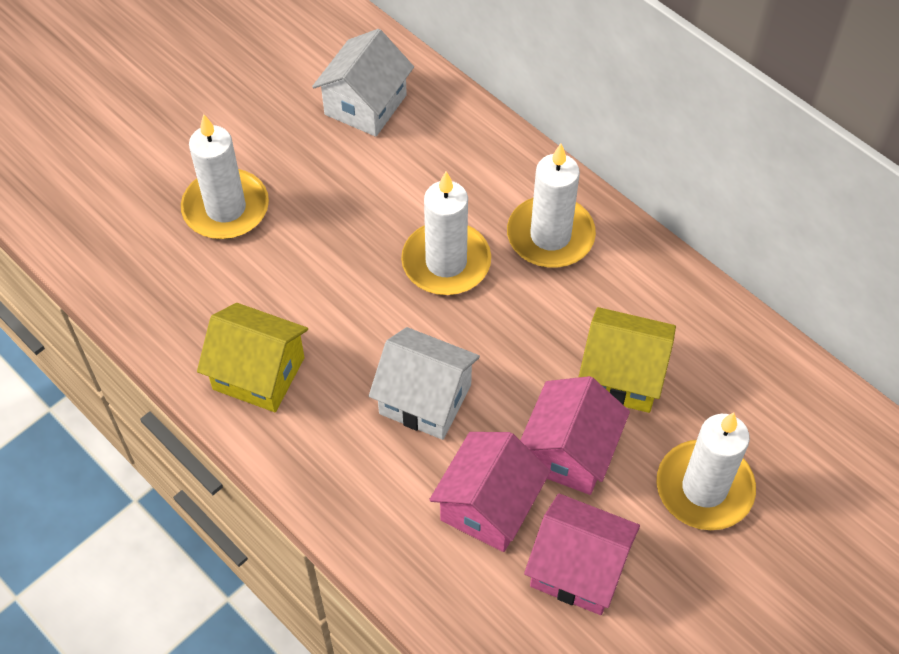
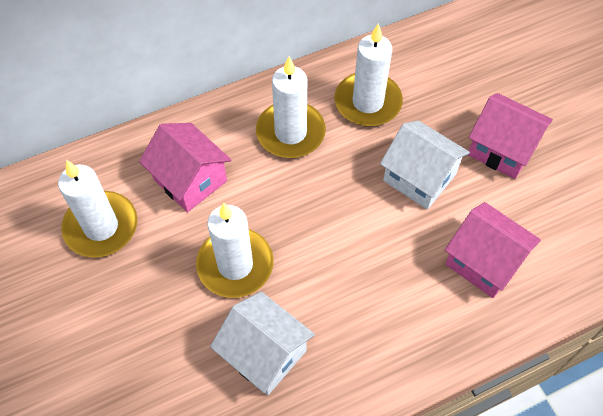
yellow house: 2 -> 0

